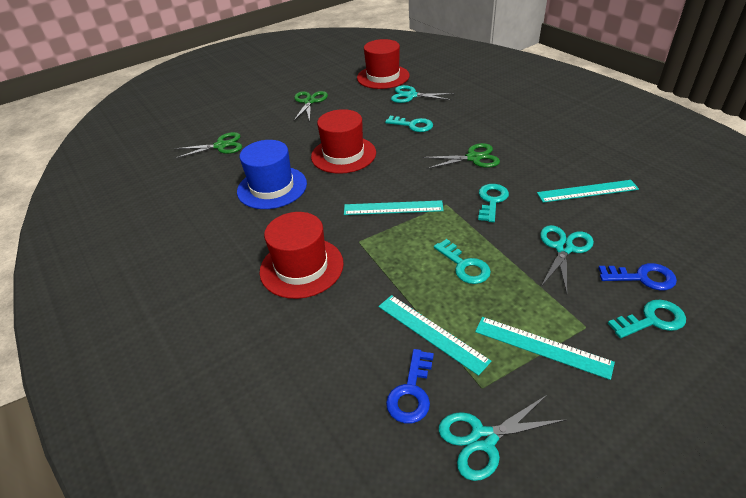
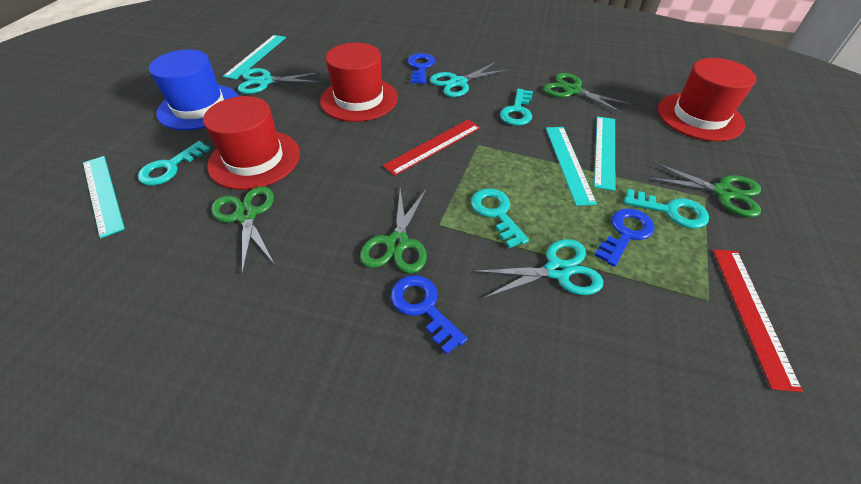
blue key: 2 -> 3
green scissors: 3 -> 4
red ruler: 0 -> 2

